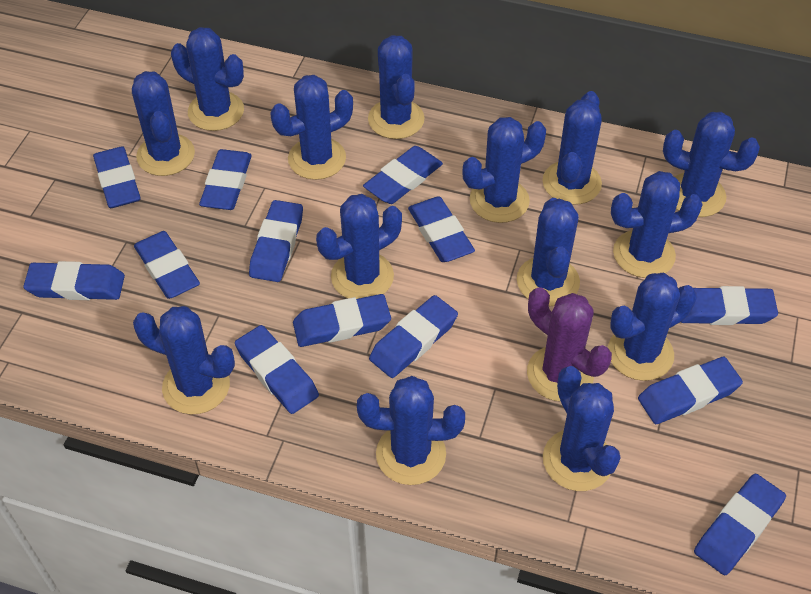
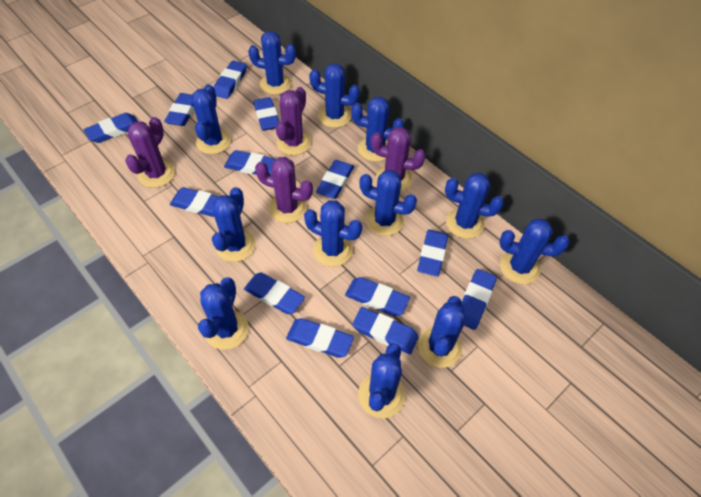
blue cactus: 14 -> 12
purple cactus: 1 -> 4

